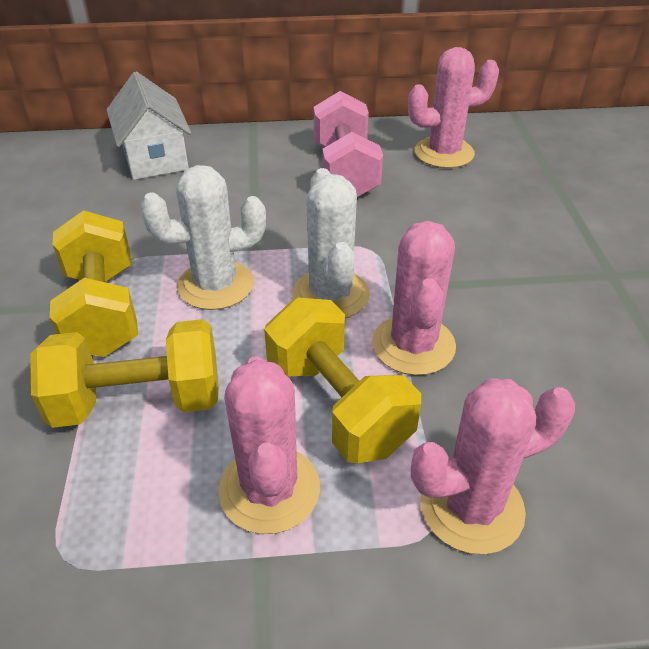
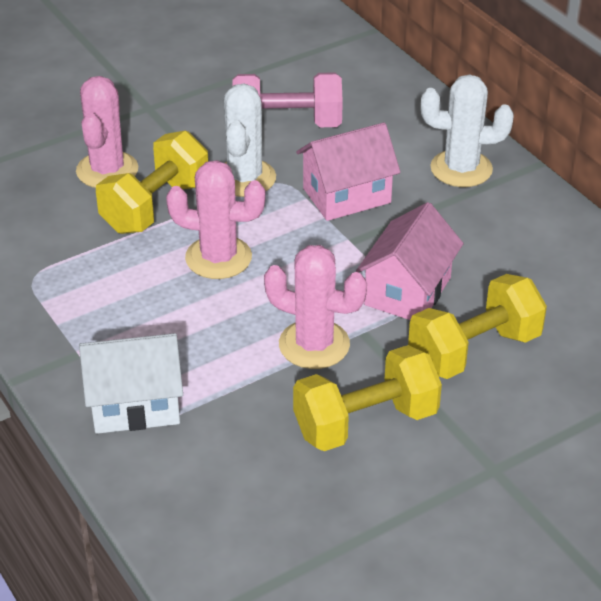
pink cactus: 4 -> 3
pink house: 0 -> 2

